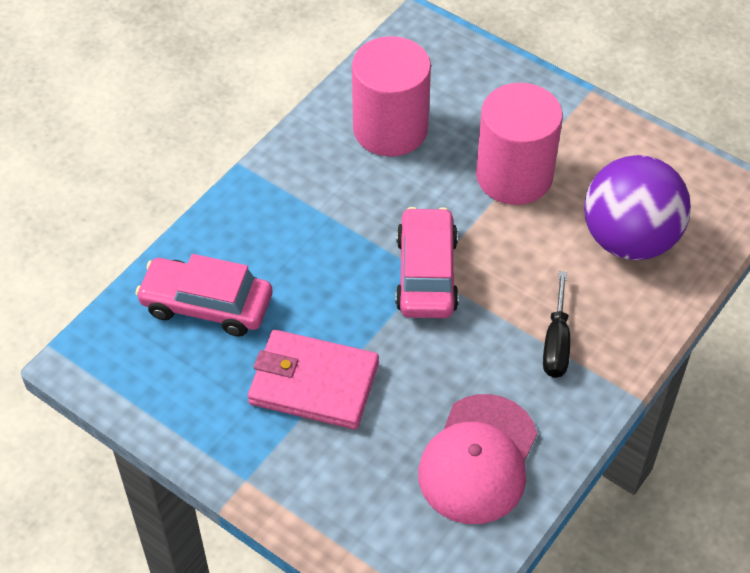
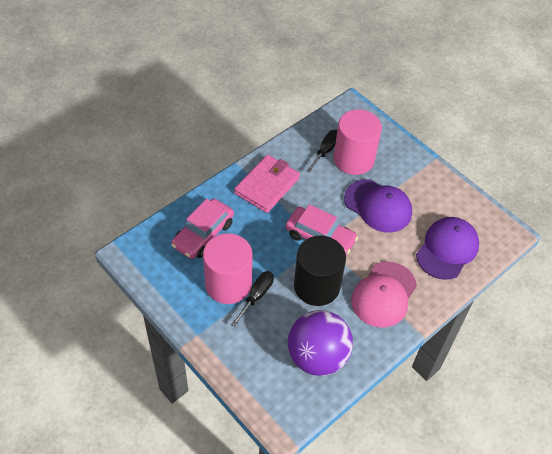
black cylinder: 0 -> 1
black screwdriver: 1 -> 2
purple cap: 0 -> 2

